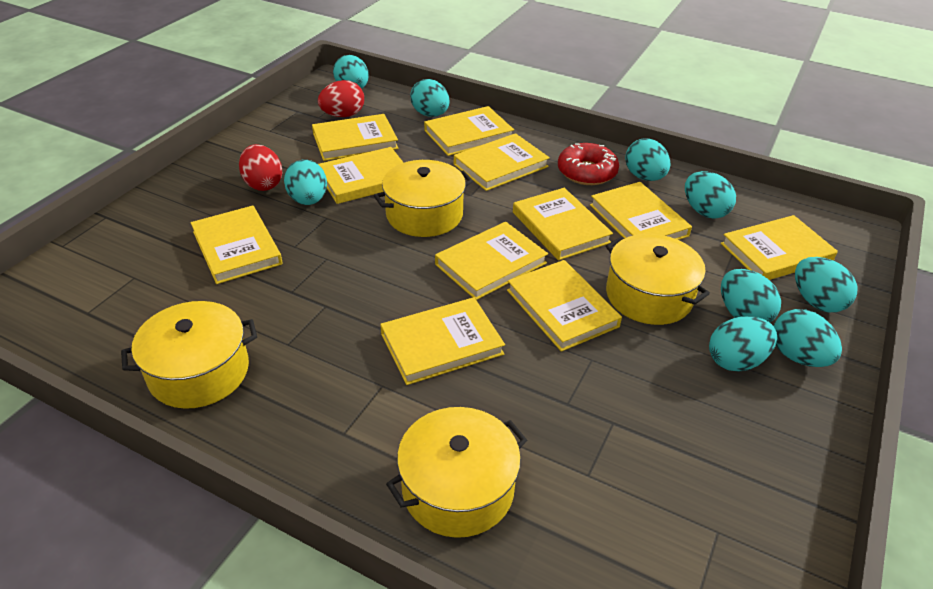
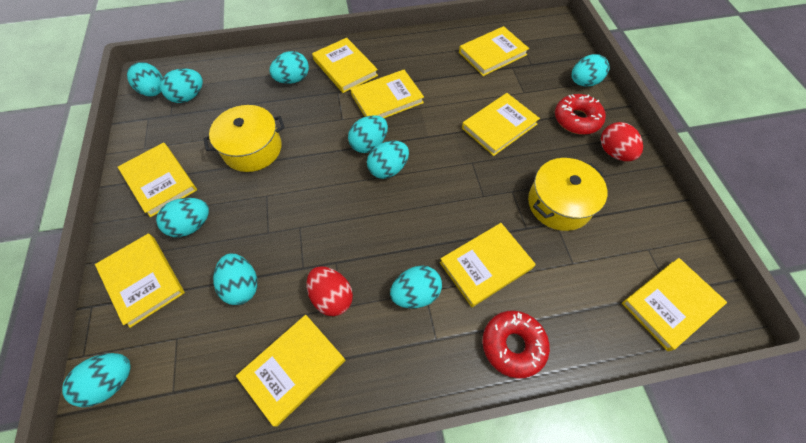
red donut: 1 -> 2
turquoise egg: 9 -> 10
yellow book: 11 -> 9
yellow pot: 4 -> 2

